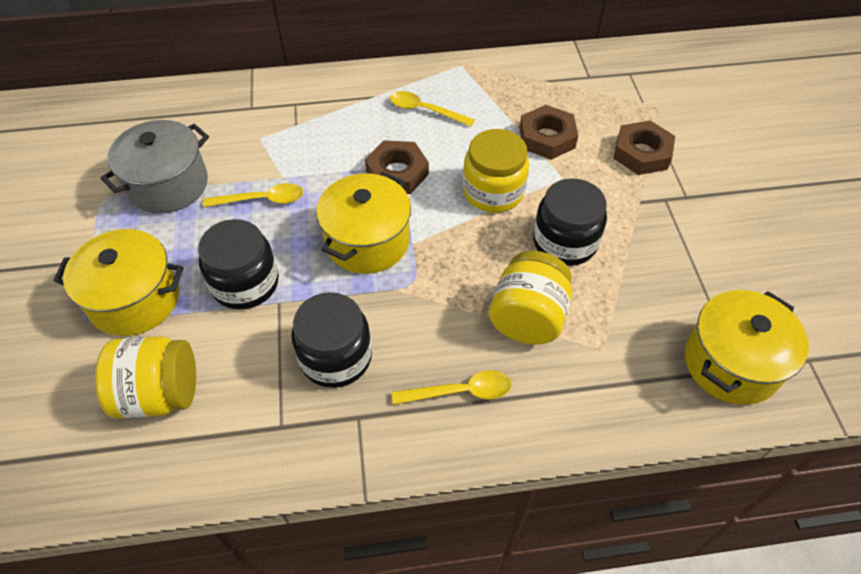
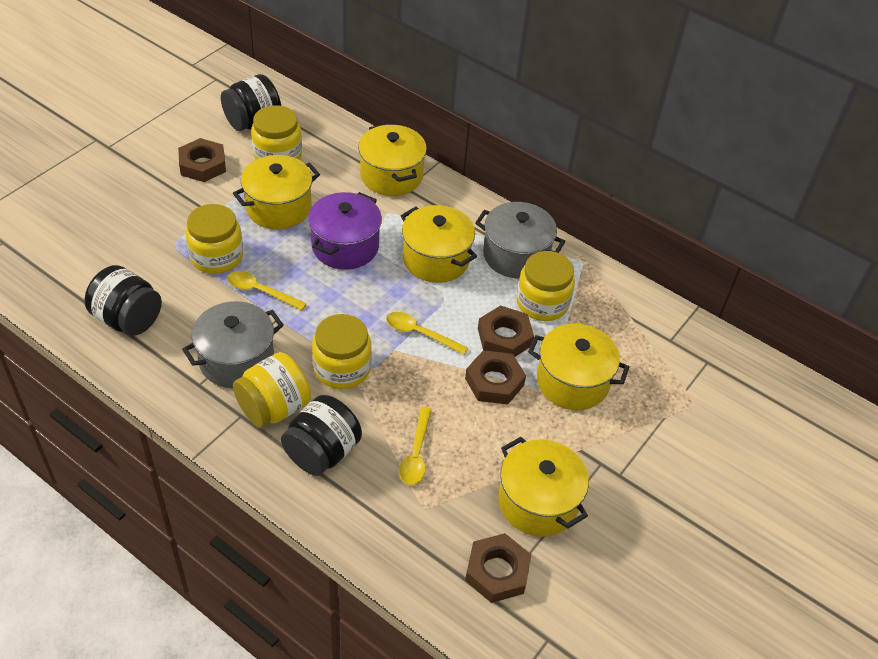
brown nut: 3 -> 4
grey pot: 1 -> 2
purple pot: 0 -> 1
yellow jar: 3 -> 5
yellow pot: 3 -> 5

